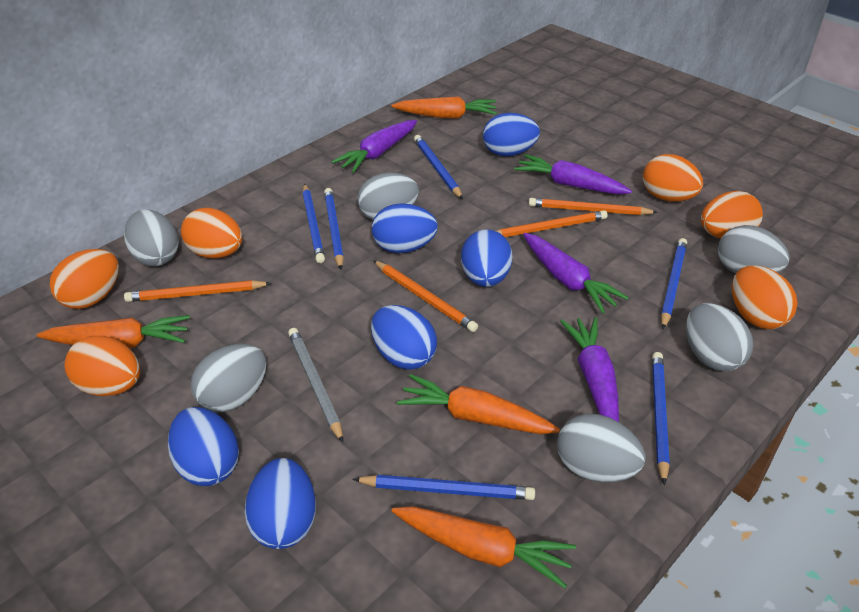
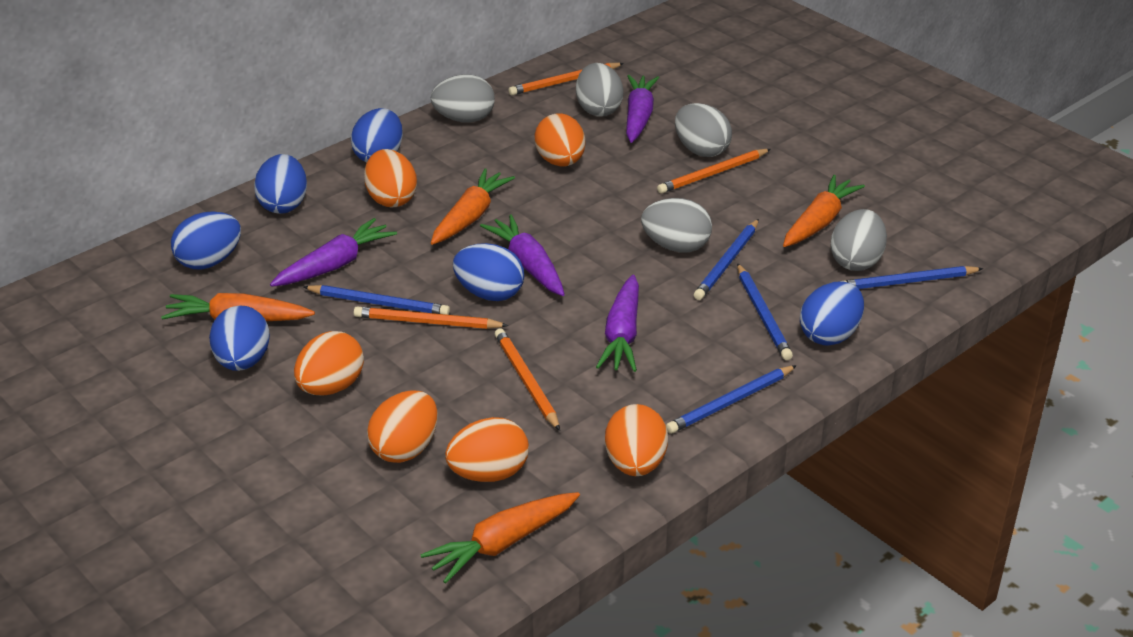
blue pencil: 6 -> 5
grey egg: 6 -> 5
grey pencil: 1 -> 0

